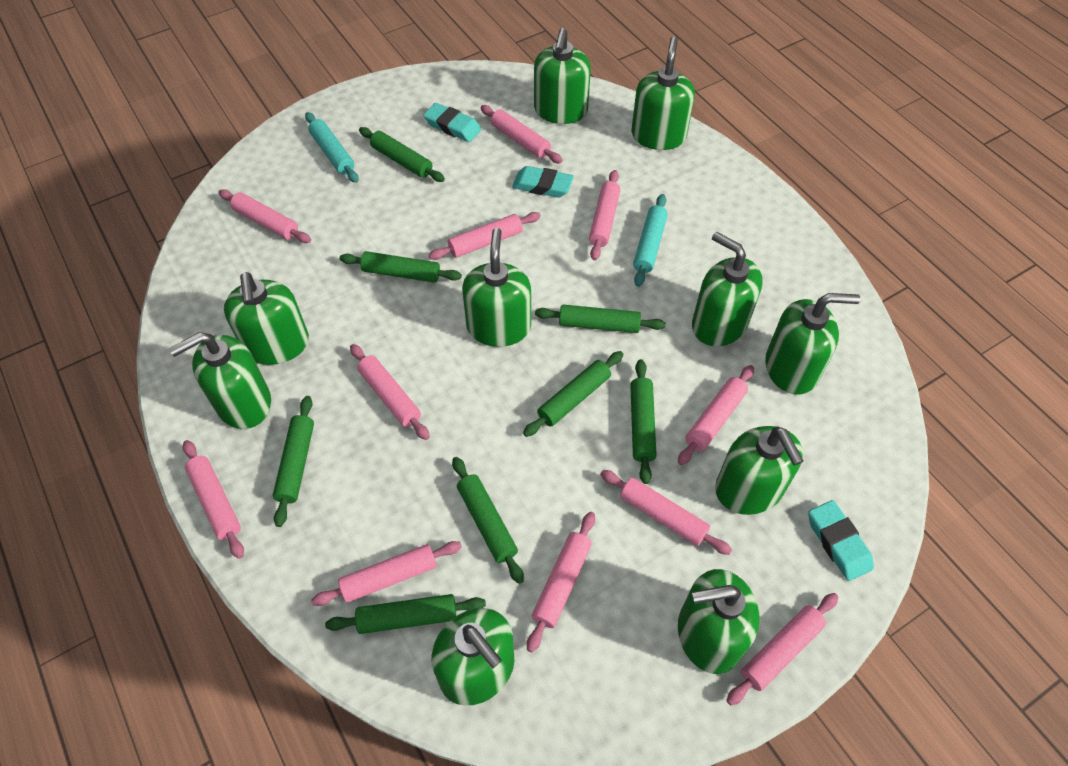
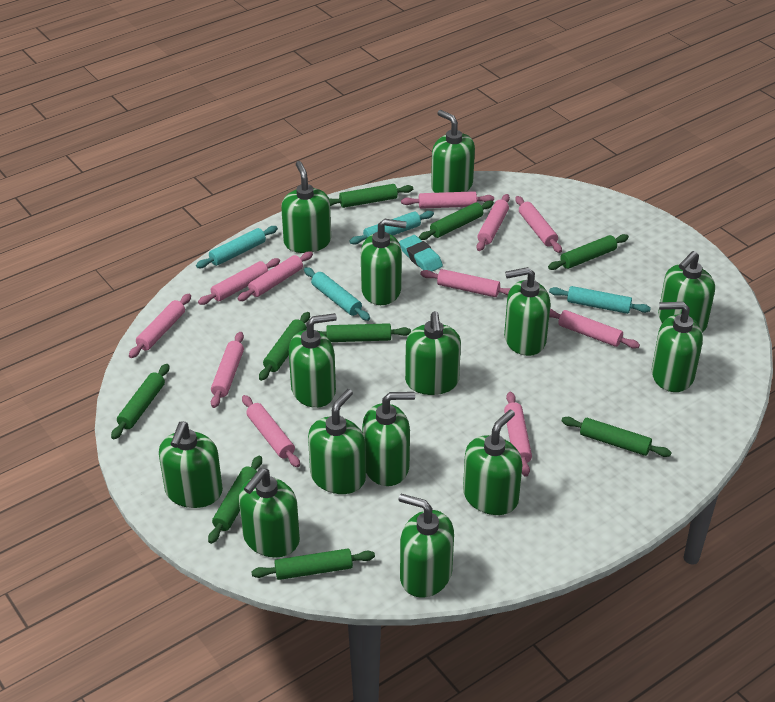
green rolling pin: 8 -> 9
green soap dispenser: 10 -> 14
turquoise eraser: 3 -> 1
turquoise rolling pin: 2 -> 4

